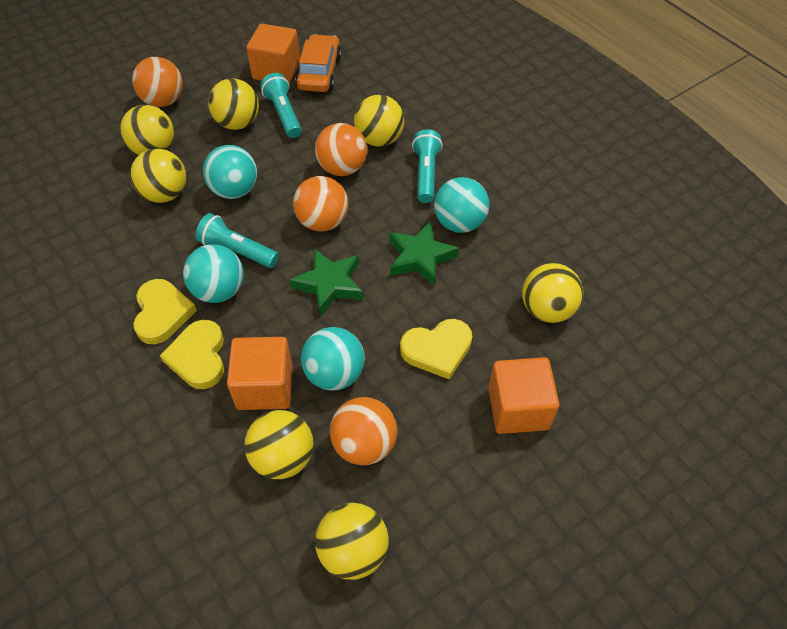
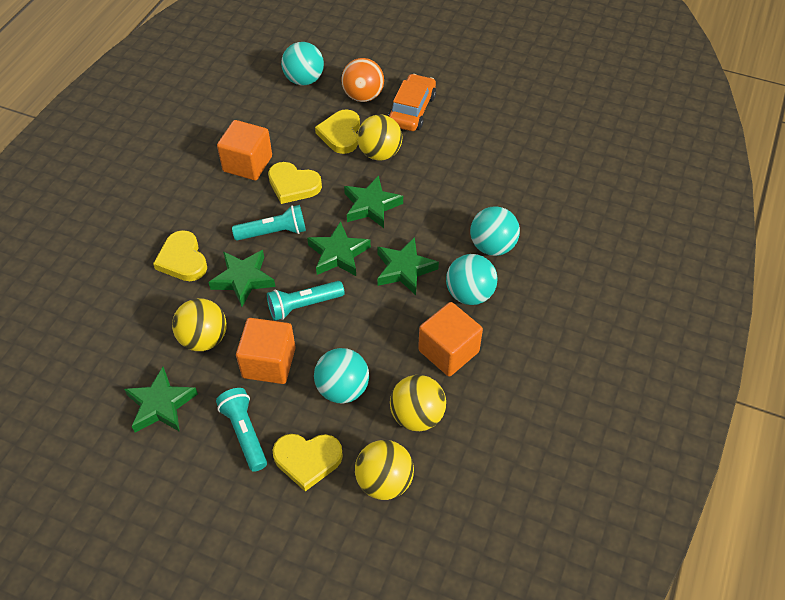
green star: 2 -> 5
orange ball: 4 -> 1
yellow ball: 7 -> 4
yellow heart: 3 -> 4

